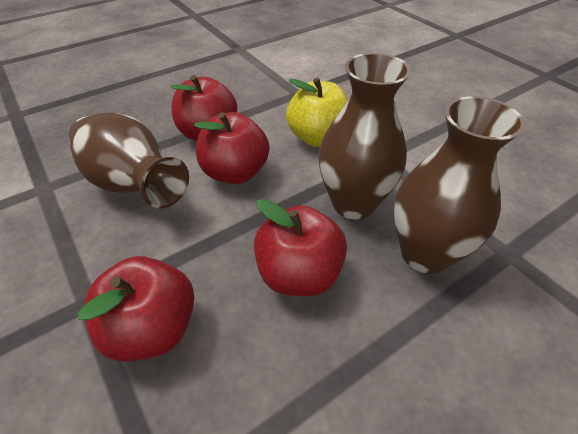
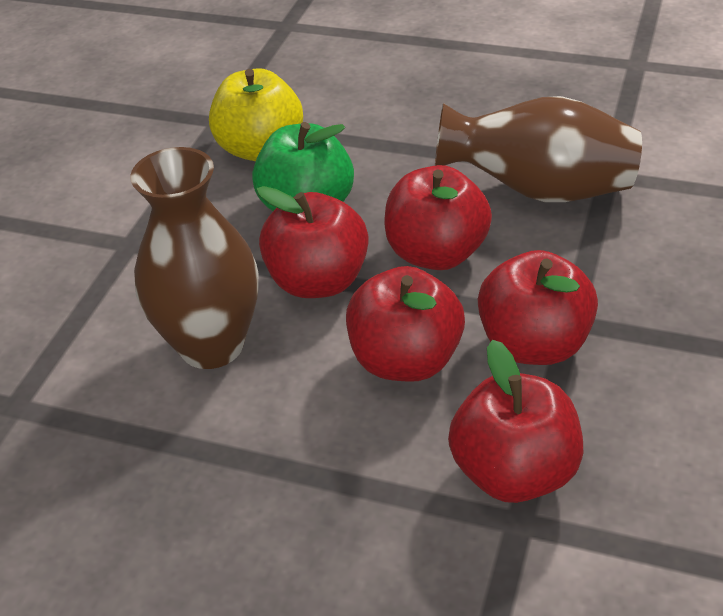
brown vase: 3 -> 2
green apple: 0 -> 1
red apple: 4 -> 5

